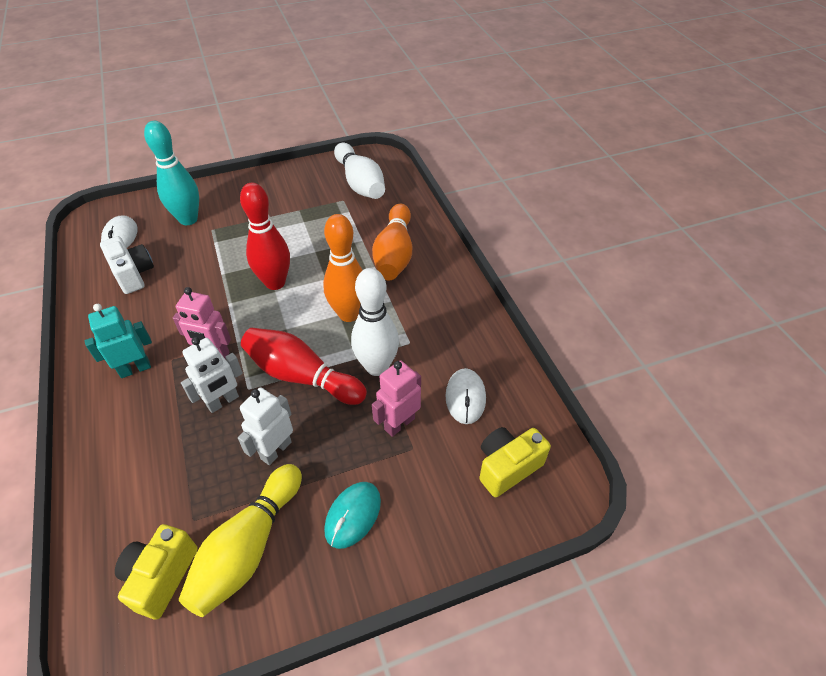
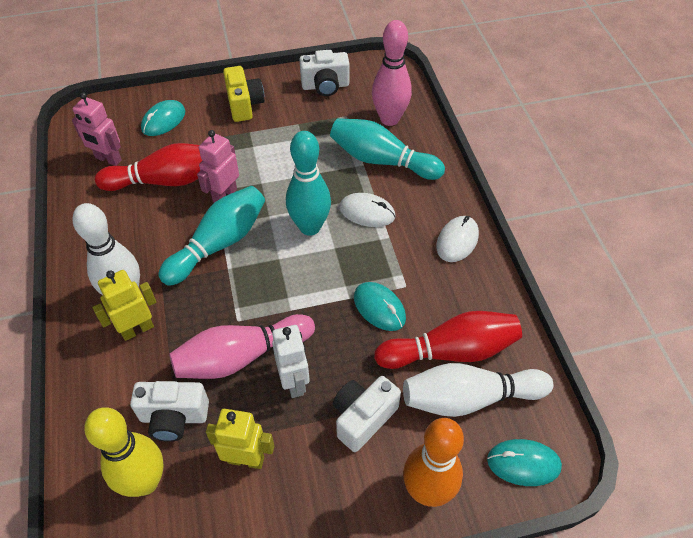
orange bowling pin: 2 -> 1
pink bowling pin: 0 -> 2
turquoise bowling pin: 1 -> 3
turquoise mouse: 1 -> 3
turquoise robot: 1 -> 0
white camera: 1 -> 3
white robot: 2 -> 1
yellow camera: 2 -> 1
yellow robot: 0 -> 2

